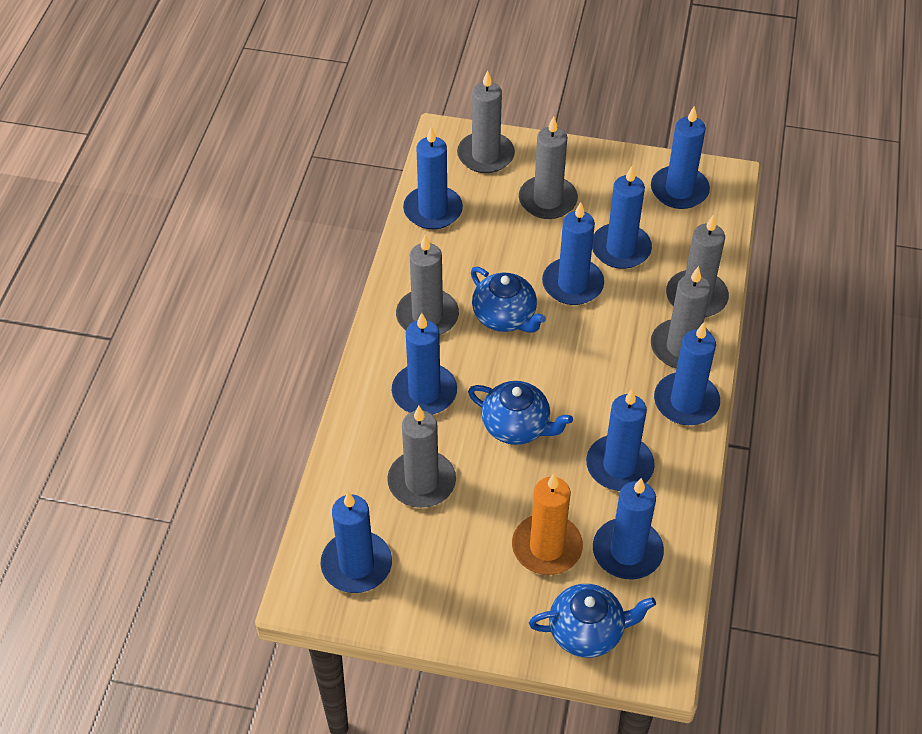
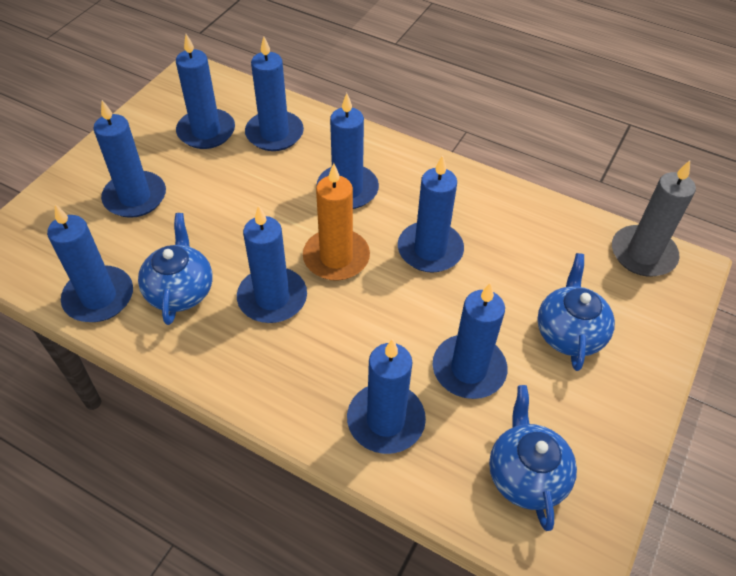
grey candle: 6 -> 1

